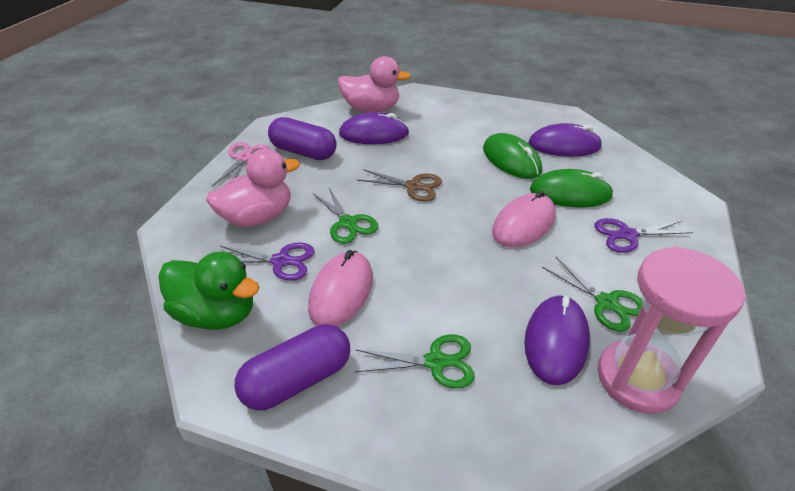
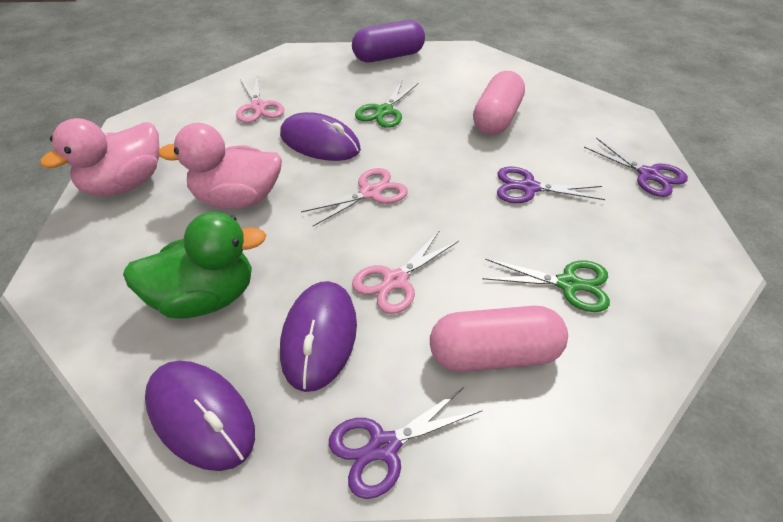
brown scissors: 1 -> 0
green mouse: 2 -> 0
green scissors: 3 -> 2
pink capsule: 0 -> 2
pink hourglass: 1 -> 0
pink mouse: 2 -> 0
pink scissors: 1 -> 3
purple capsule: 2 -> 1
purple scissors: 2 -> 3

